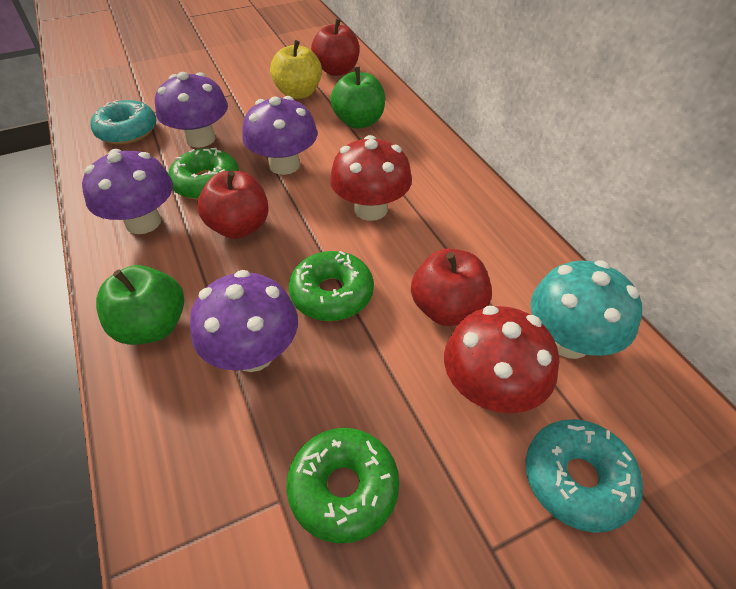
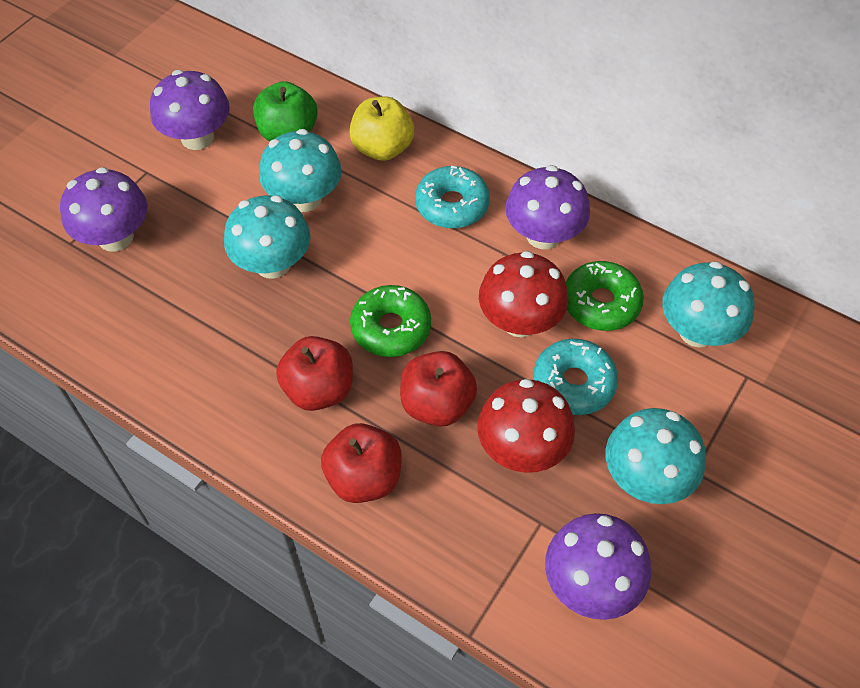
green apple: 2 -> 1
green donut: 3 -> 2
turquoise mushroom: 1 -> 4

